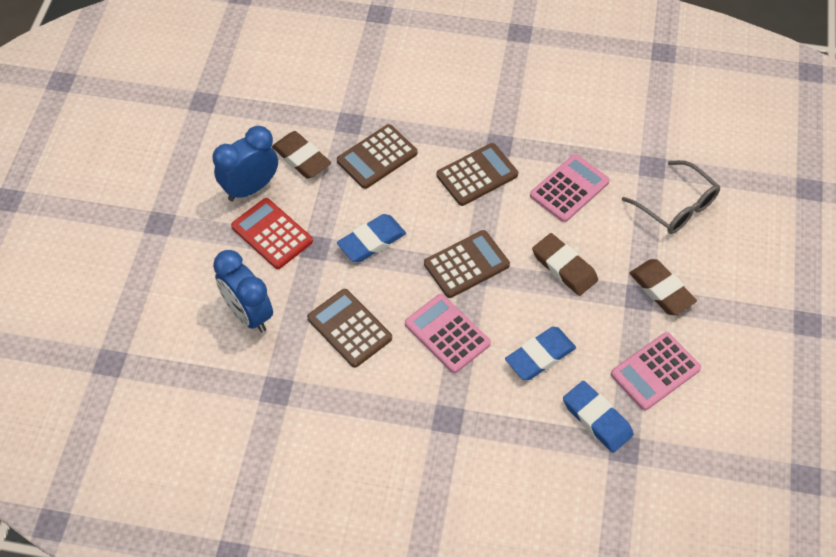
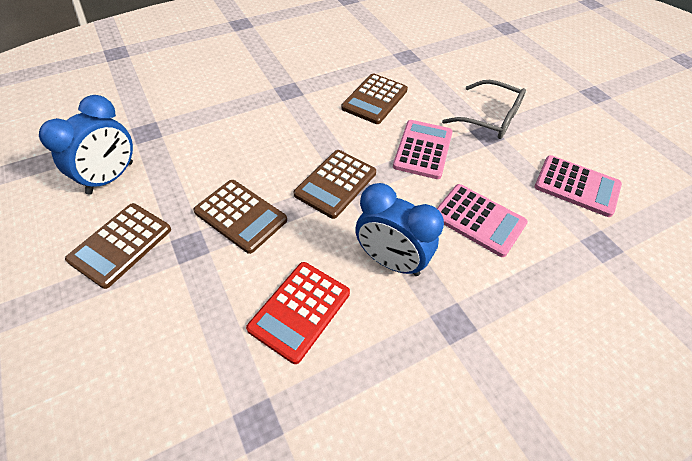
blue eraser: 3 -> 0
brown eraser: 3 -> 0

